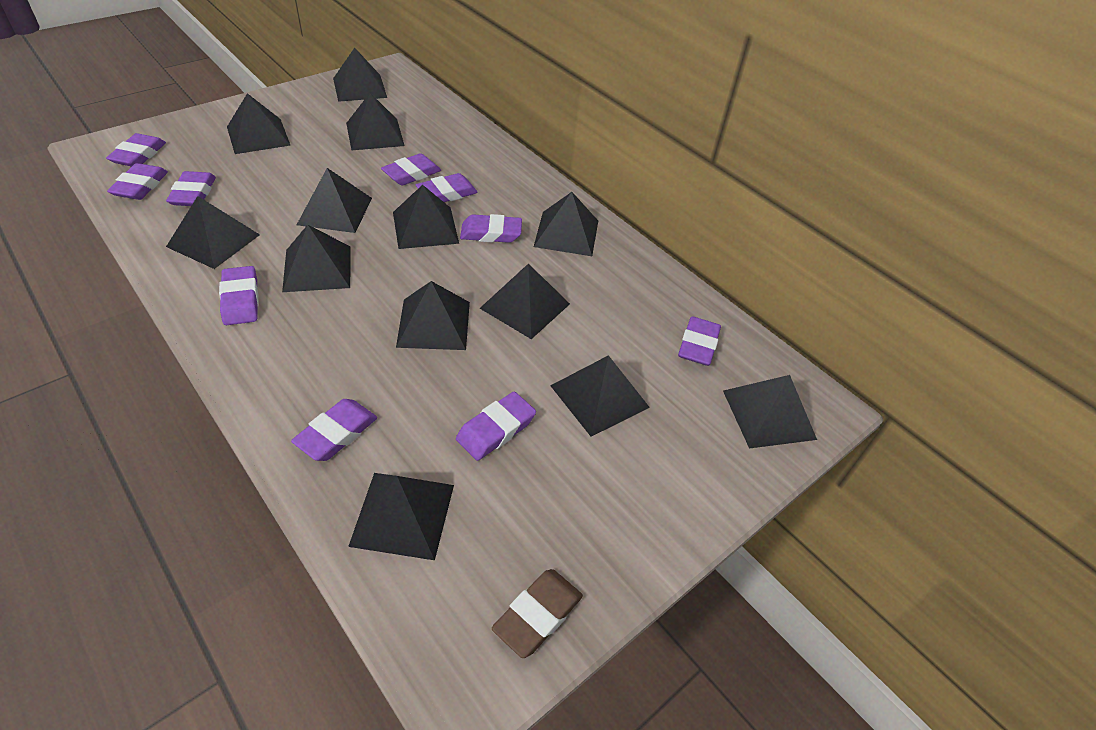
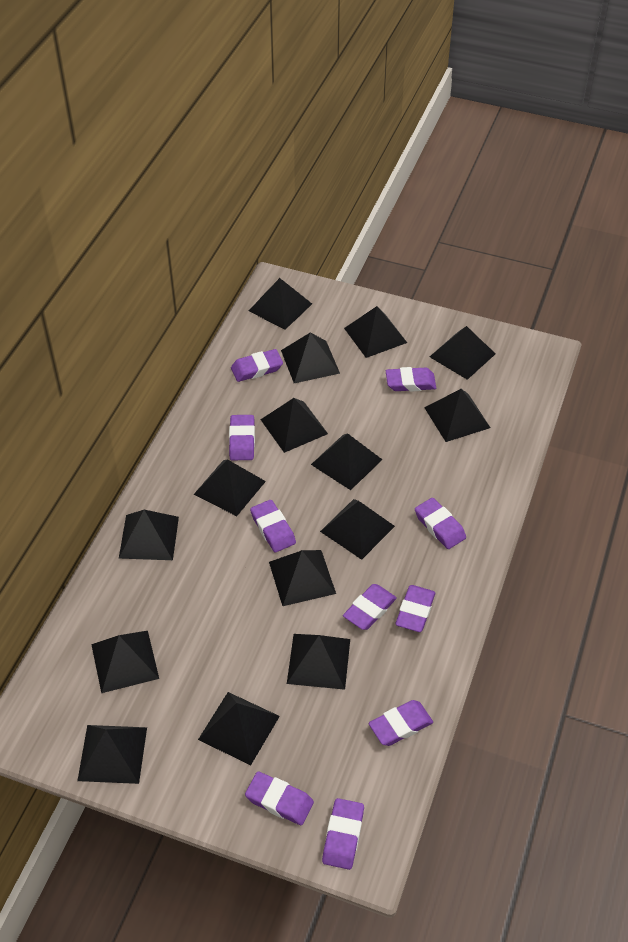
black pyramid: 13 -> 15
brown eraser: 1 -> 0

